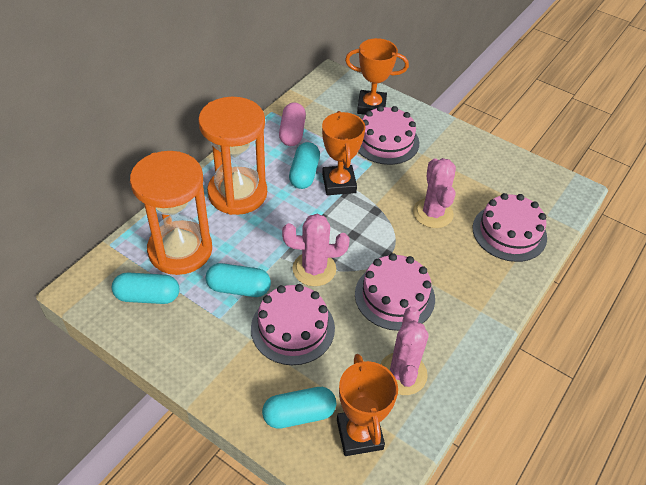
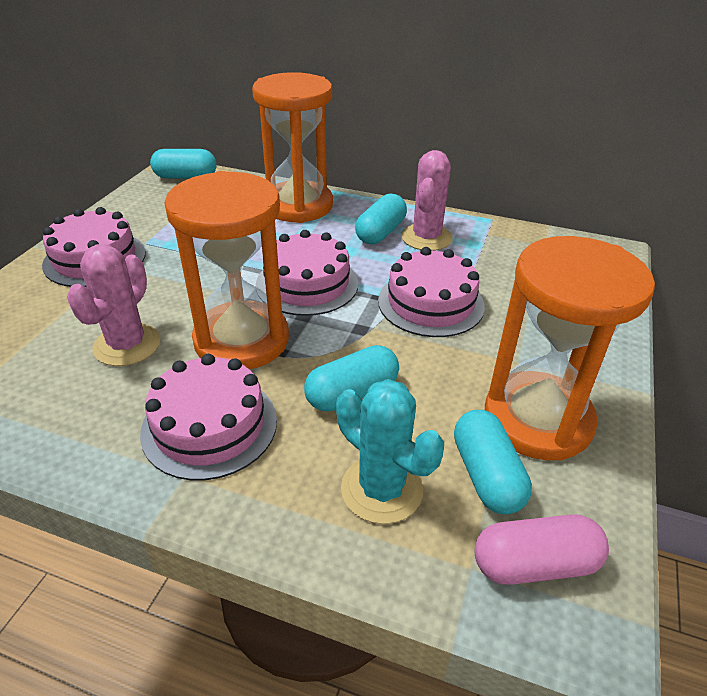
orange hourglass: 2 -> 3
orange trophy: 3 -> 0
pink cactus: 3 -> 2
turquoise cactus: 0 -> 1

